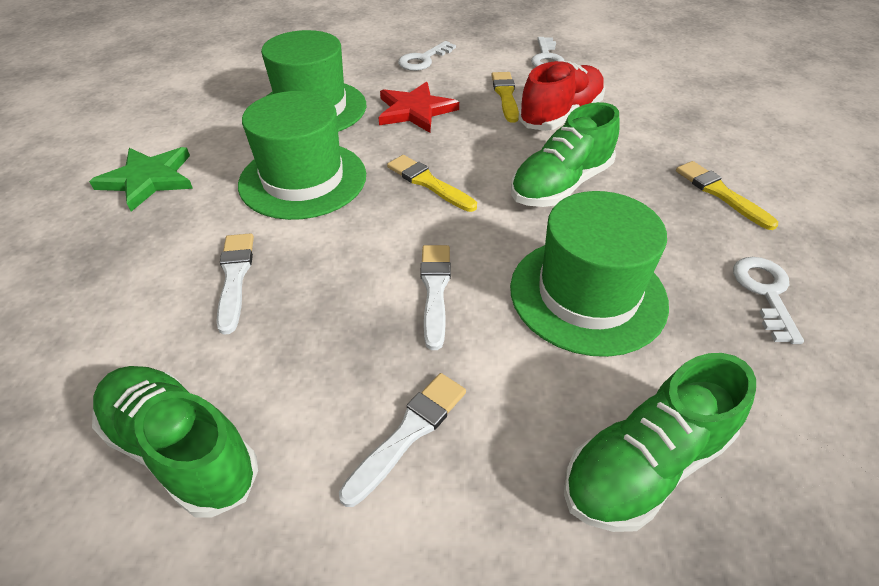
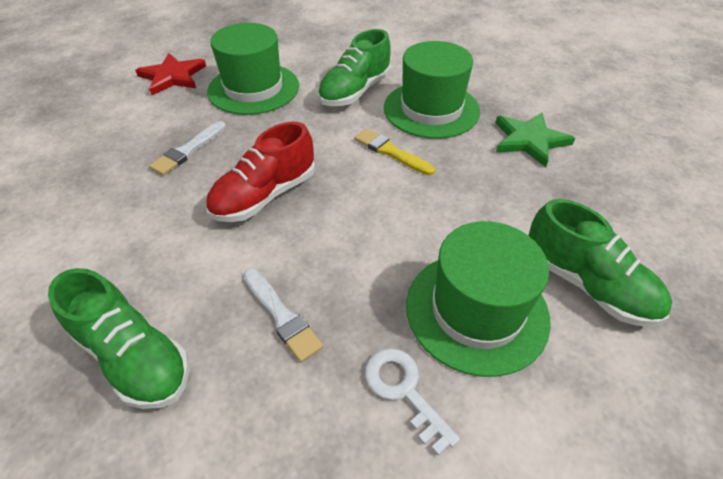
white brush: 3 -> 2
white key: 3 -> 1
yellow brush: 3 -> 1

